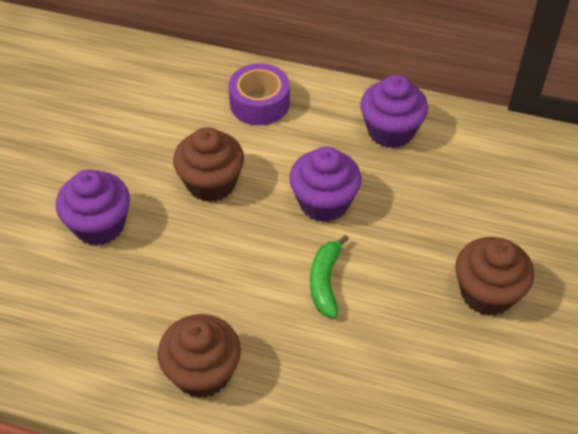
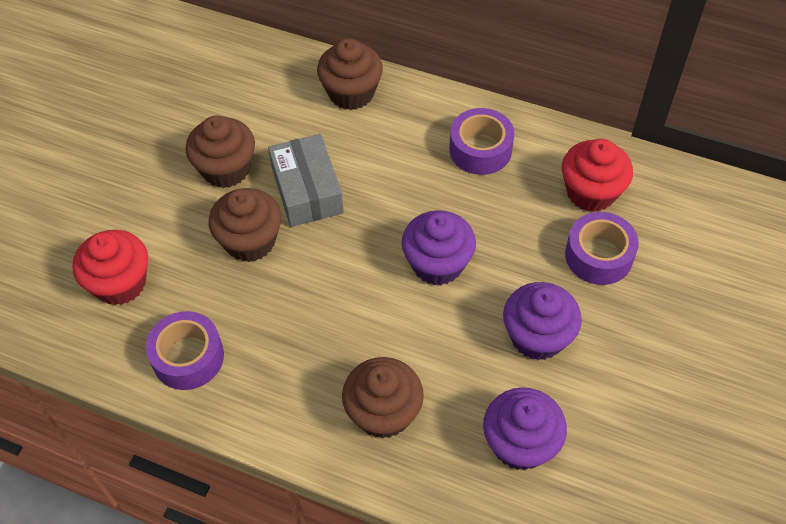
brown cupcake: 3 -> 4
green banana: 1 -> 0
grey box: 0 -> 1
purple tape: 1 -> 3
red cupcake: 0 -> 2

